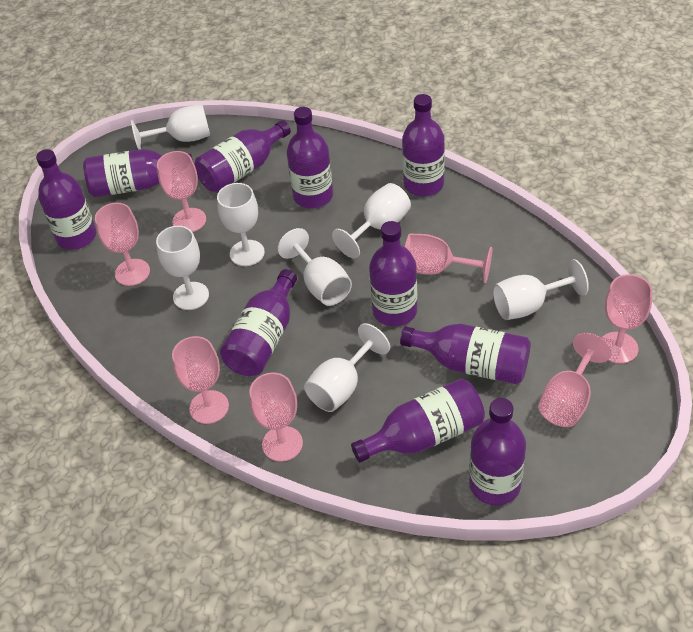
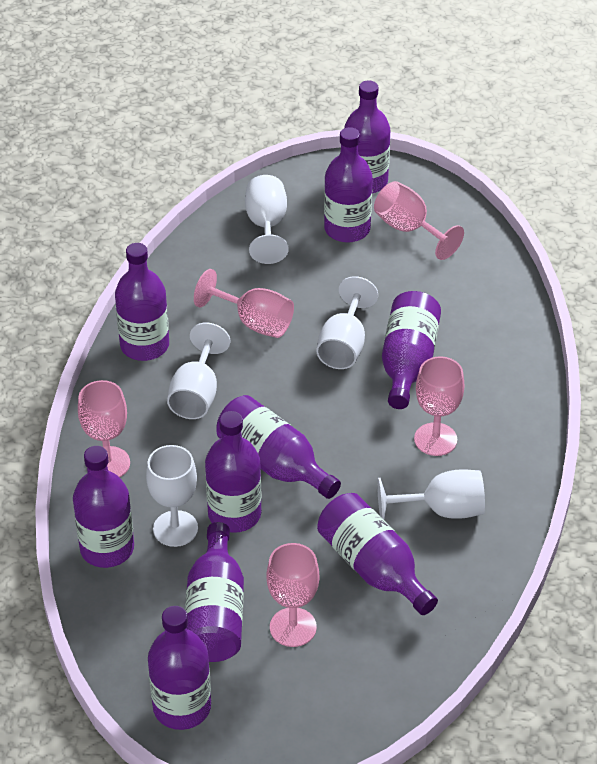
pink goblet: 7 -> 5
white goblet: 7 -> 5

